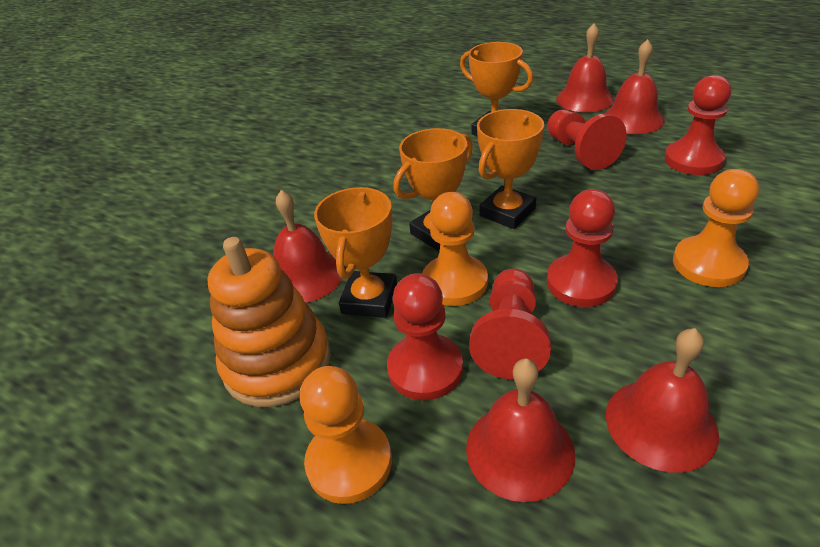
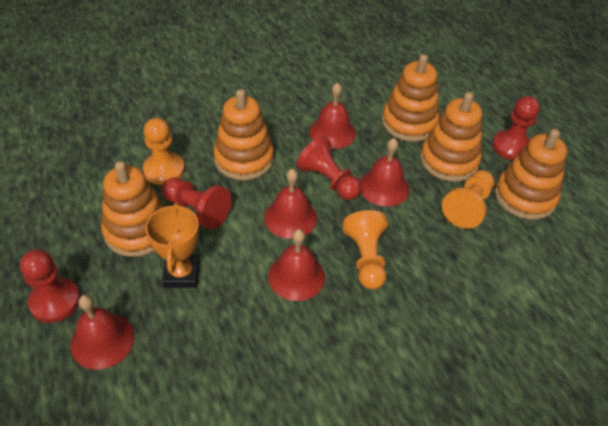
orange stacking toy: 1 -> 5
orange trophy: 4 -> 1
red pawn: 5 -> 4

